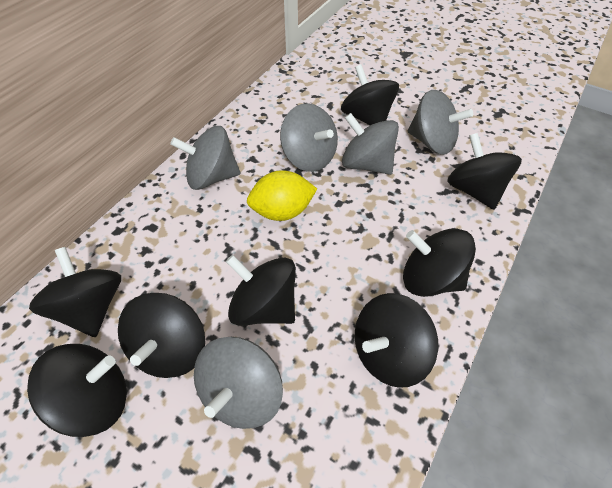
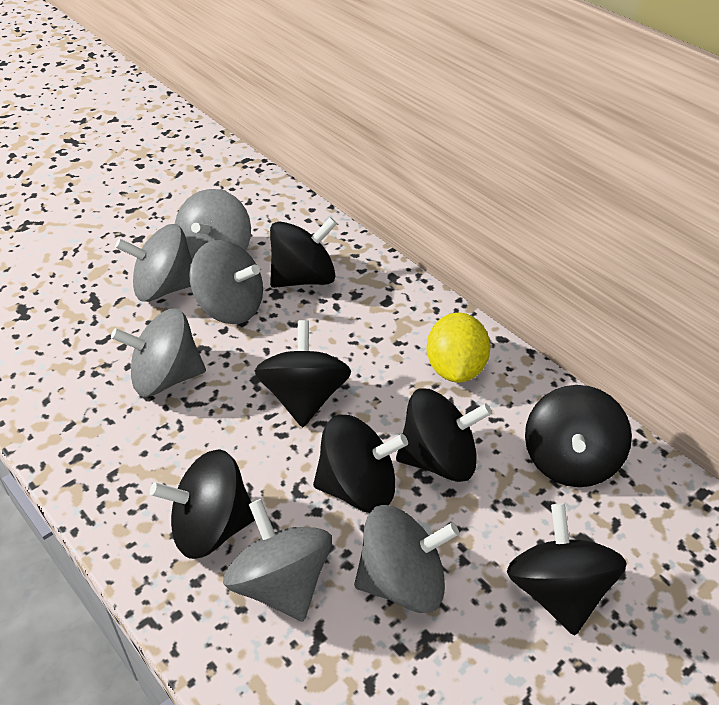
black spinning top: 8 -> 7
grey spinning top: 5 -> 6

